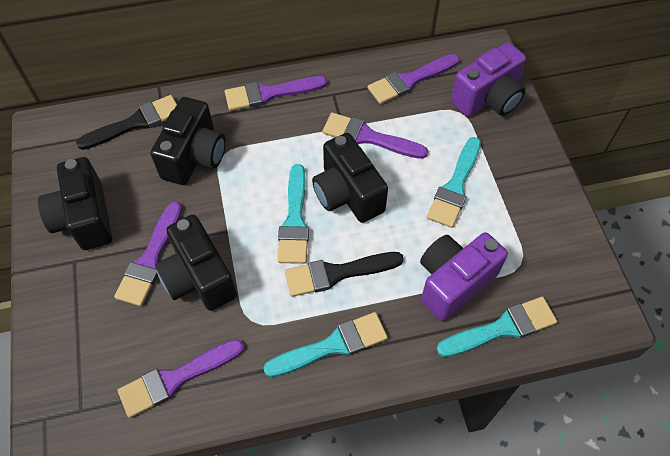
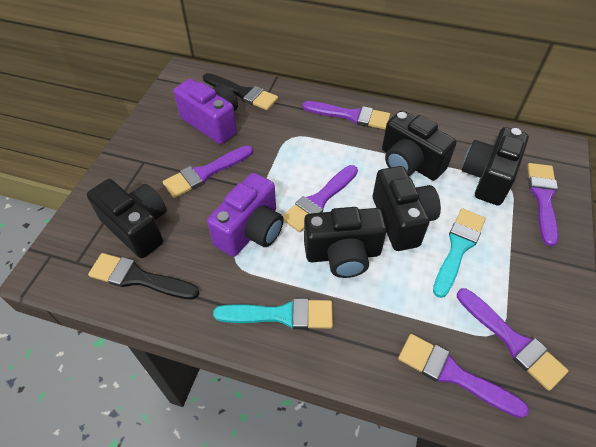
black camera: 4 -> 5
purple brush: 5 -> 6
turquoise brush: 4 -> 2

